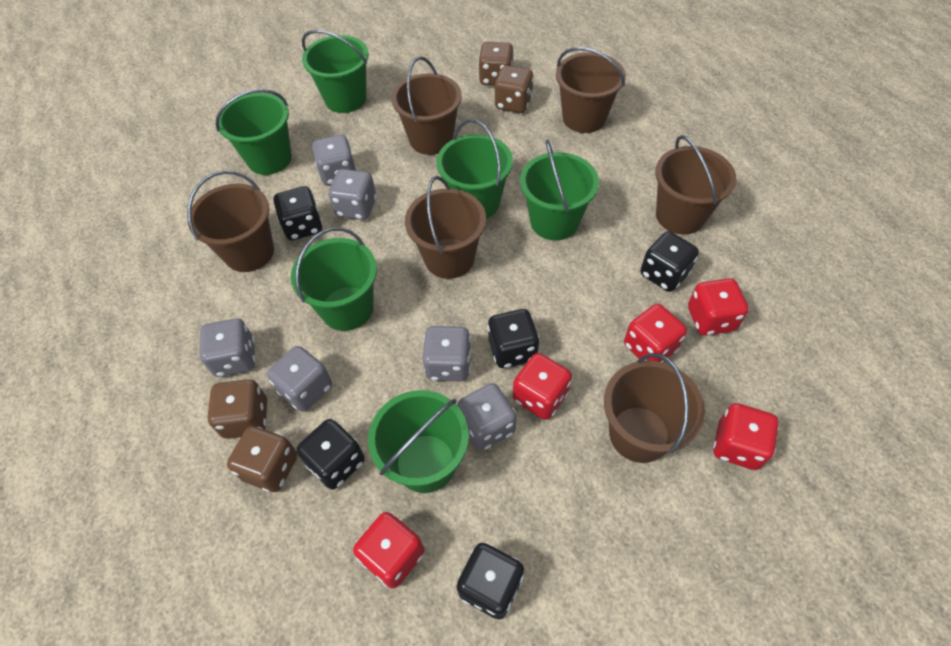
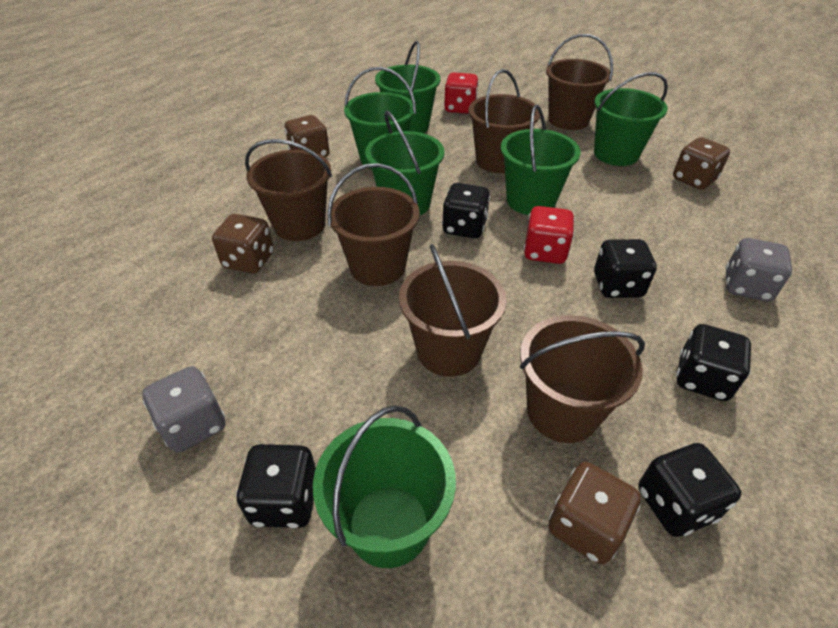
grey dice: 6 -> 2
red dice: 5 -> 2

